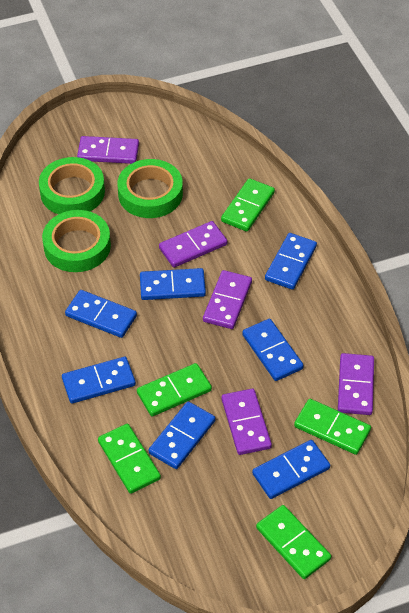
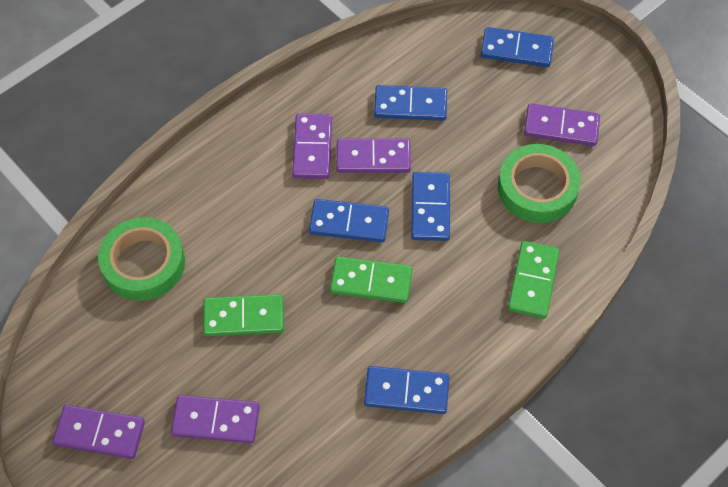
blue domino: 7 -> 5
green domino: 5 -> 3
green tape: 3 -> 2

